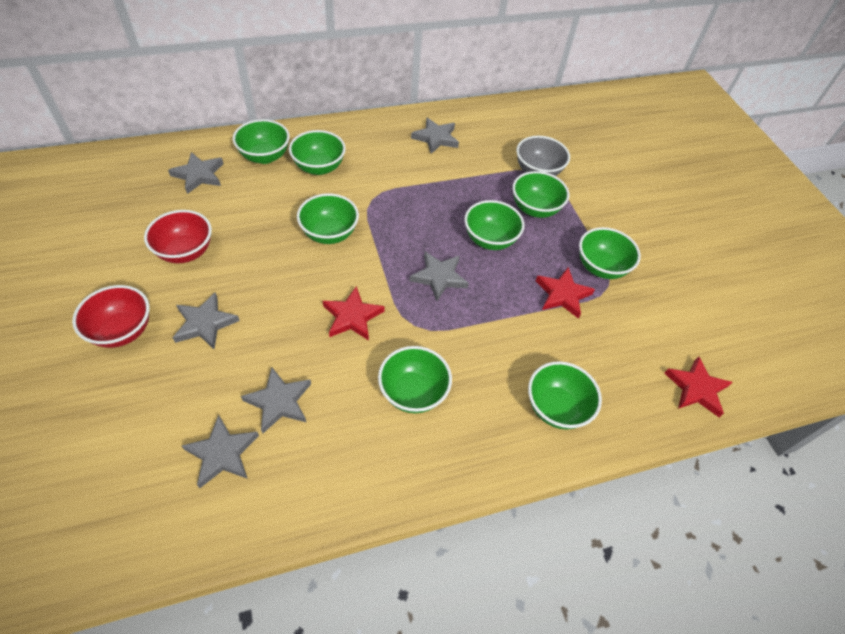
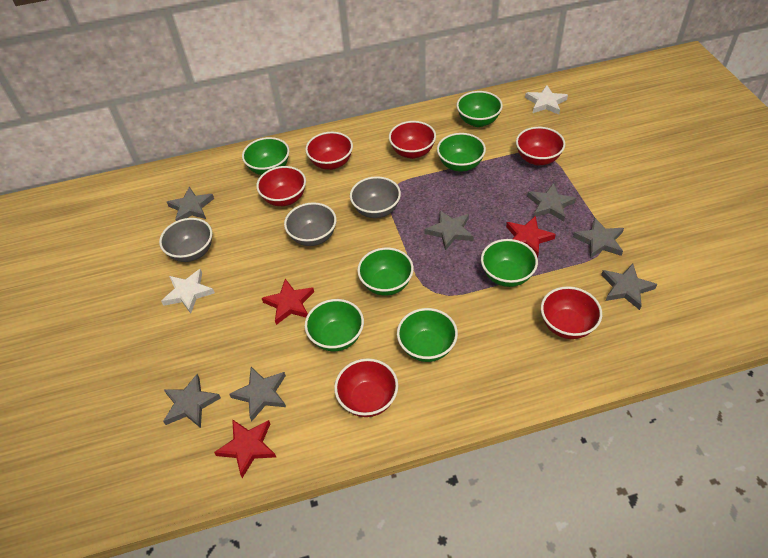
green bowl: 8 -> 7
grey bowl: 1 -> 3
grey star: 6 -> 7
red bowl: 2 -> 6
white star: 0 -> 2

